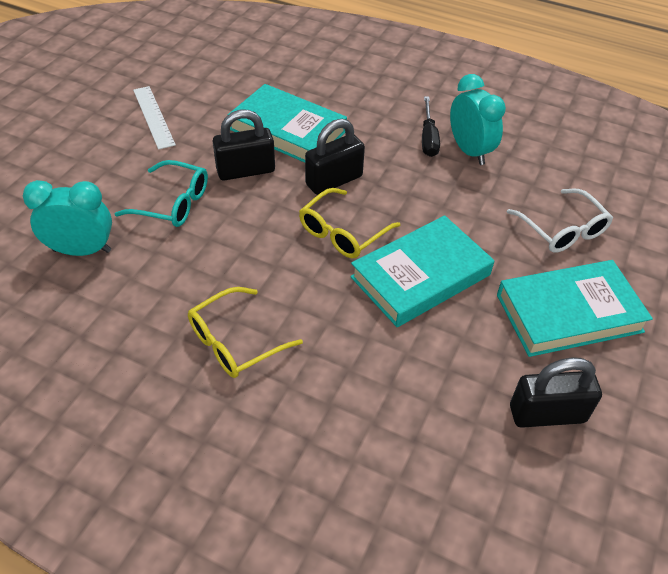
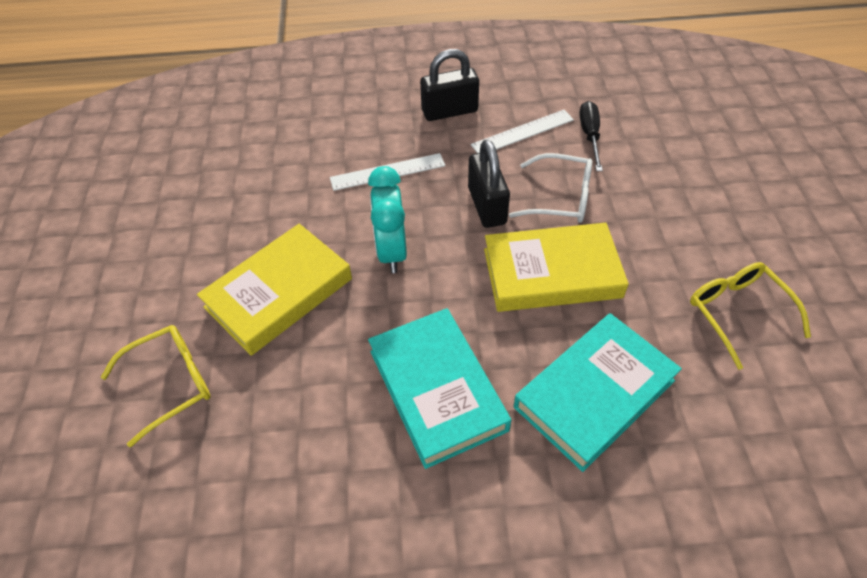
black padlock: 3 -> 2
turquoise book: 3 -> 2
turquoise clock: 2 -> 1
turquoise glasses: 1 -> 0
white ruler: 1 -> 2
yellow book: 0 -> 2

